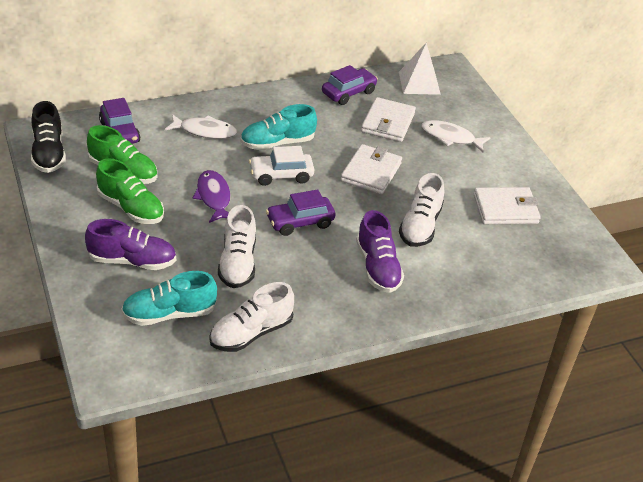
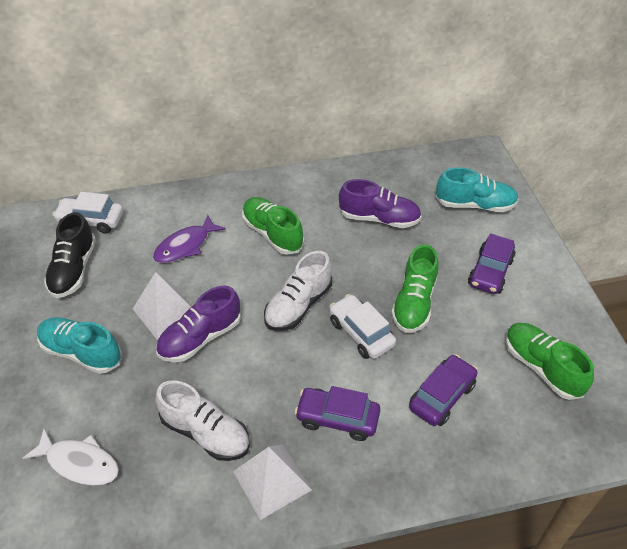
green shoe: 2 -> 3
white car: 1 -> 2
white fish: 2 -> 1
white pyramid: 1 -> 2
white shoe: 3 -> 2
white wallet: 3 -> 0

